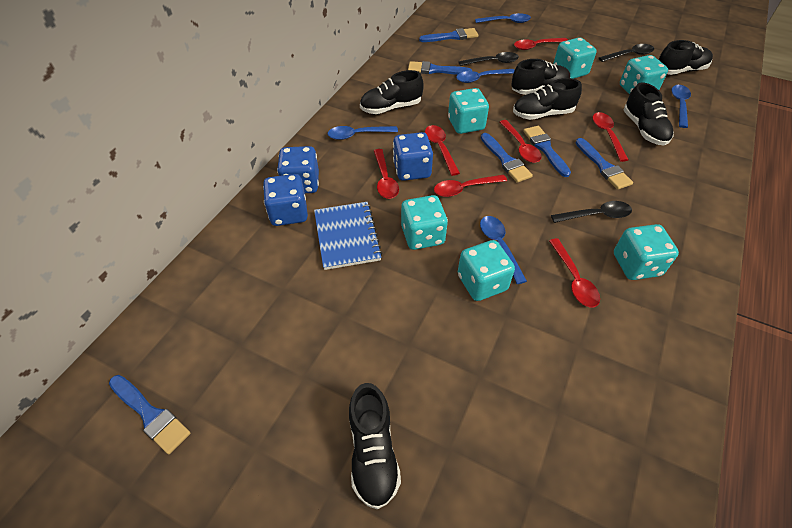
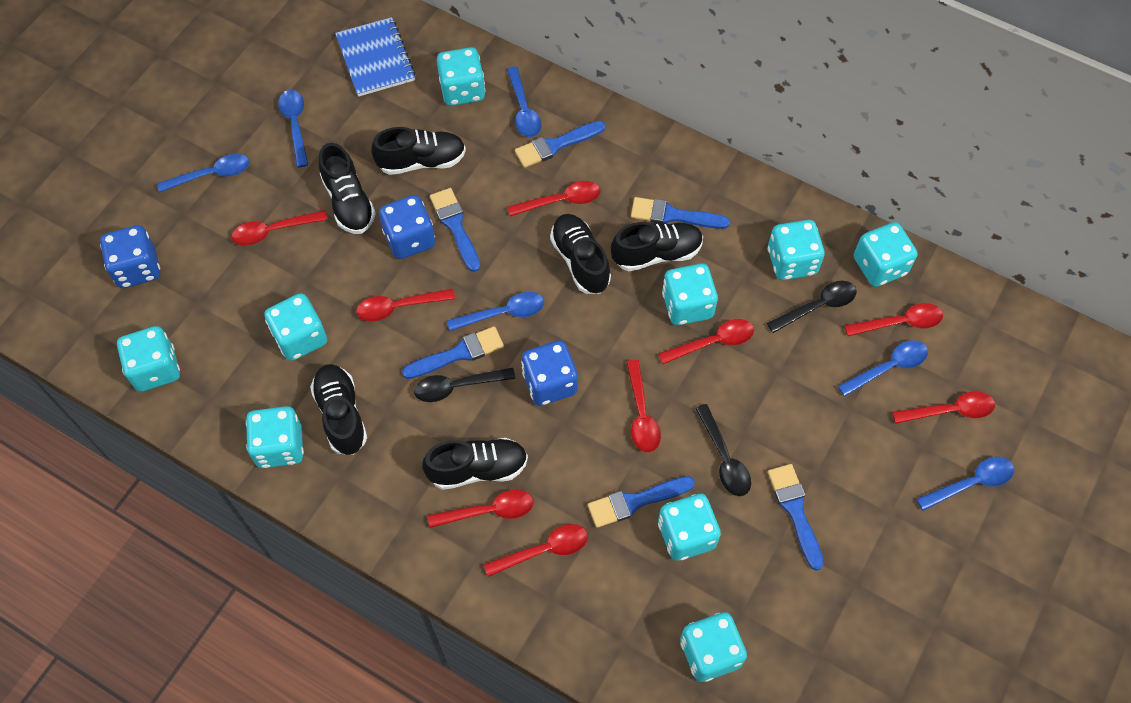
blue spoon: 5 -> 6
red spoon: 7 -> 9
turquoise dice: 6 -> 9

